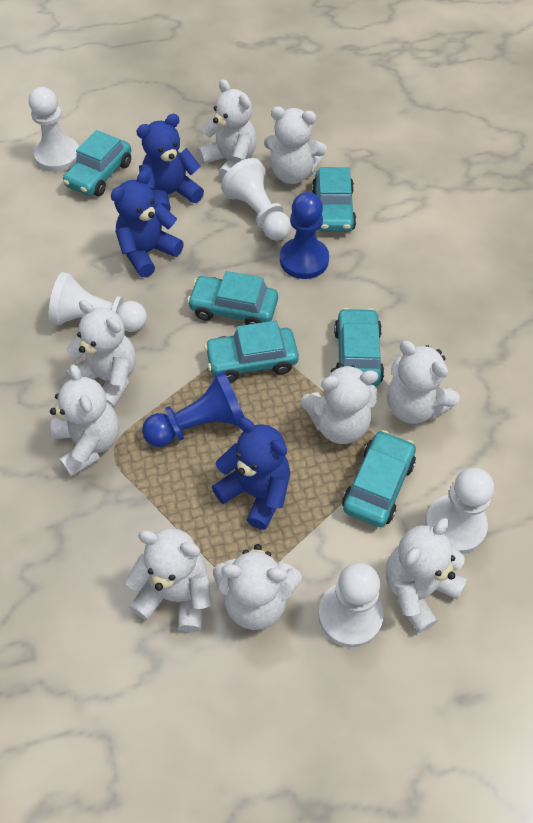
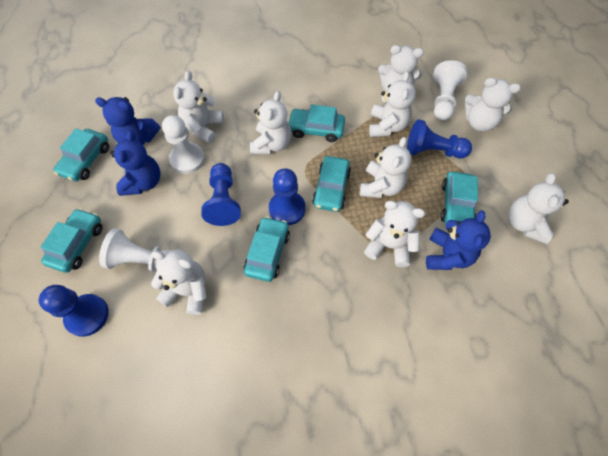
blue pawn: 2 -> 4
white pawn: 5 -> 3

